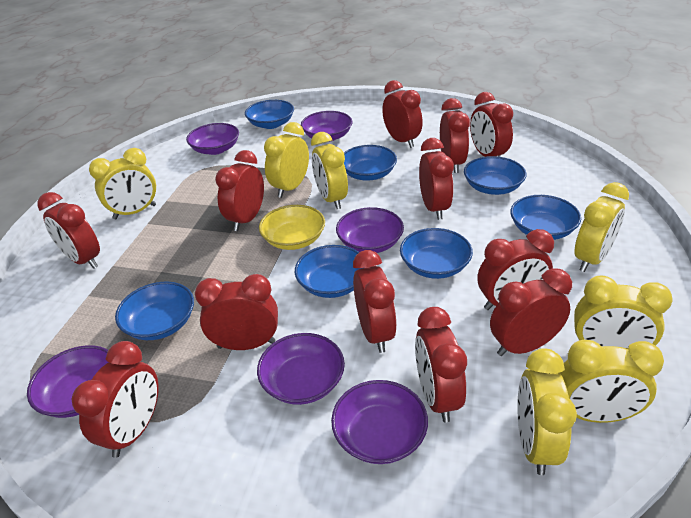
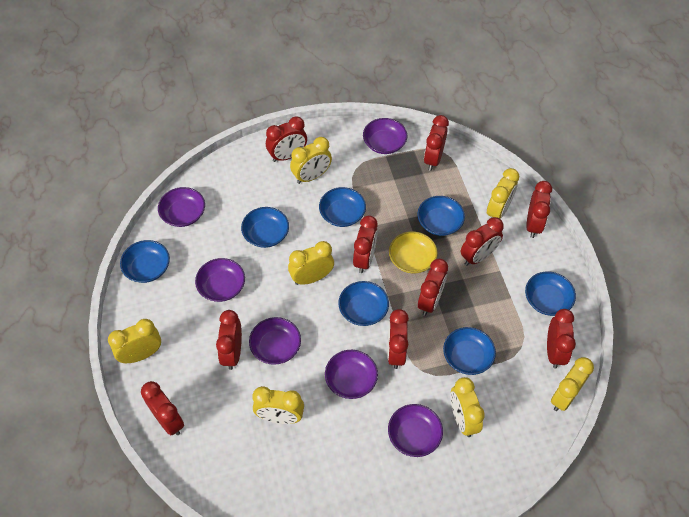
red clock: 12 -> 10

